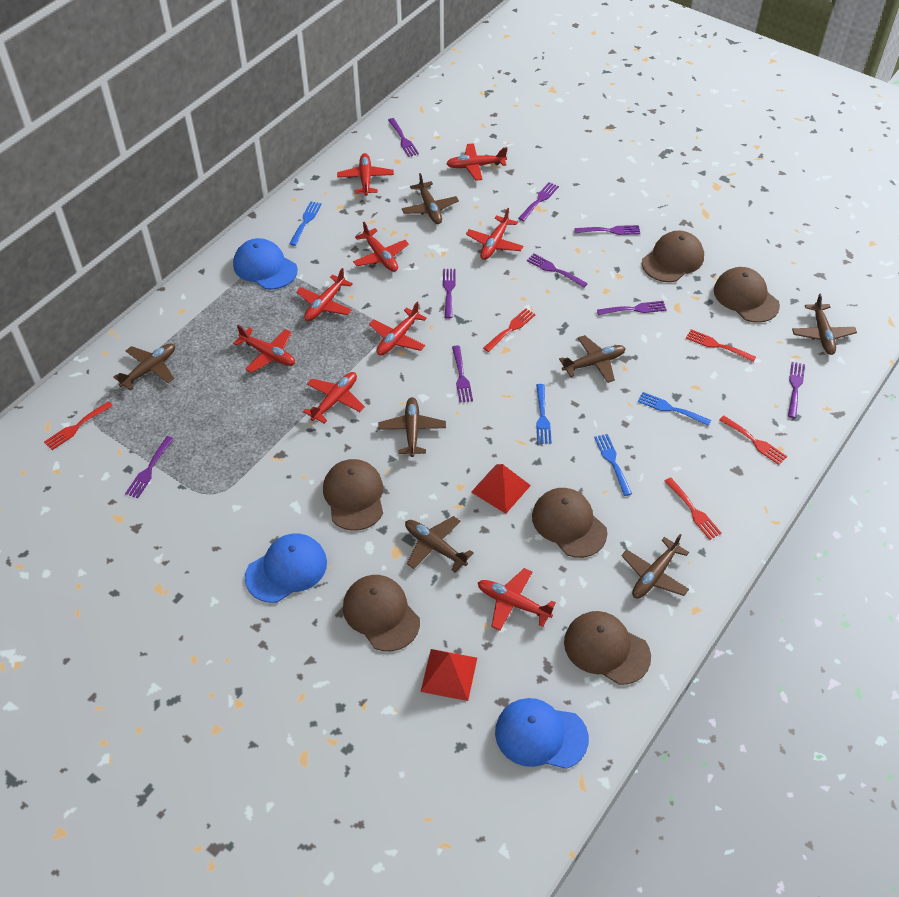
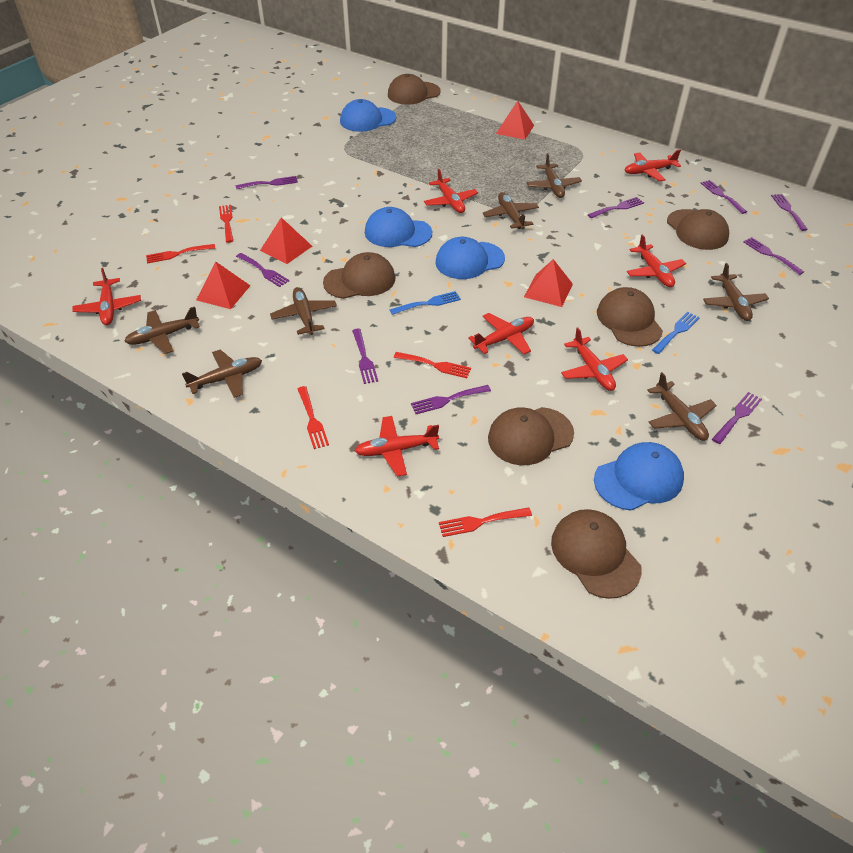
blue cap: 3 -> 4
blue fork: 4 -> 2
red plane: 9 -> 7
red pyramid: 2 -> 4

